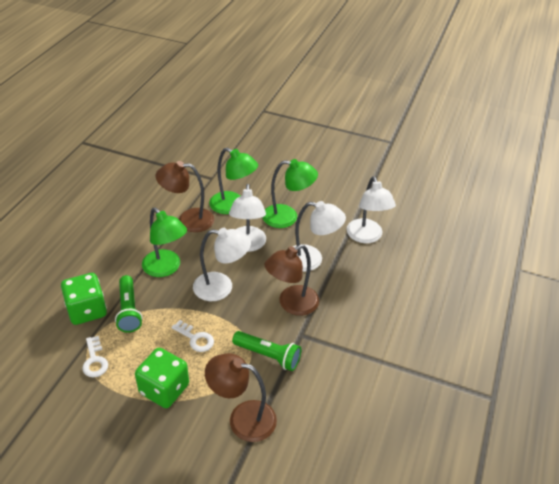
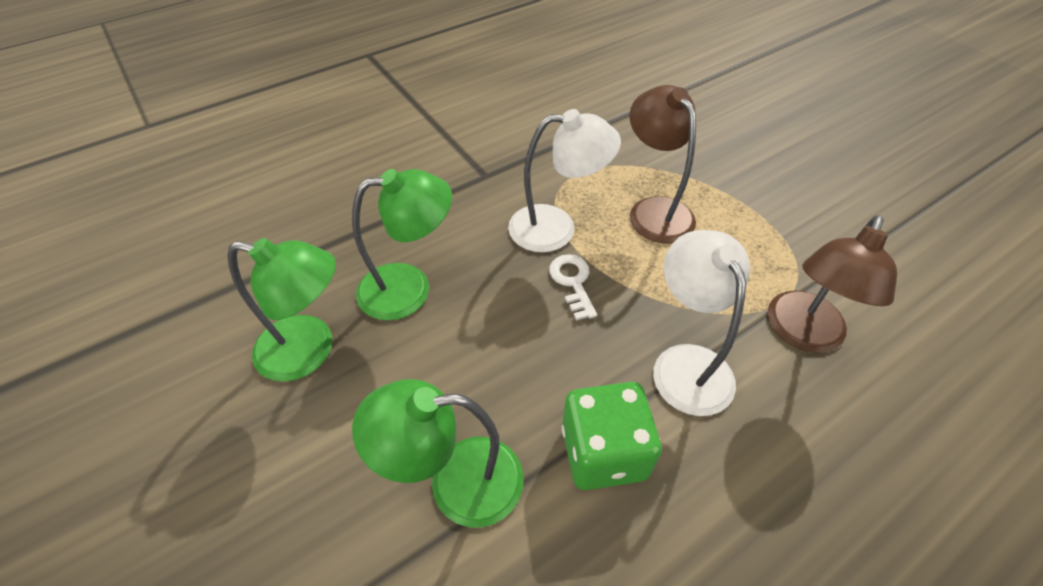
brown lamp: 3 -> 2
green dice: 2 -> 1
green flashlight: 2 -> 0
white key: 2 -> 1
white lamp: 4 -> 2

